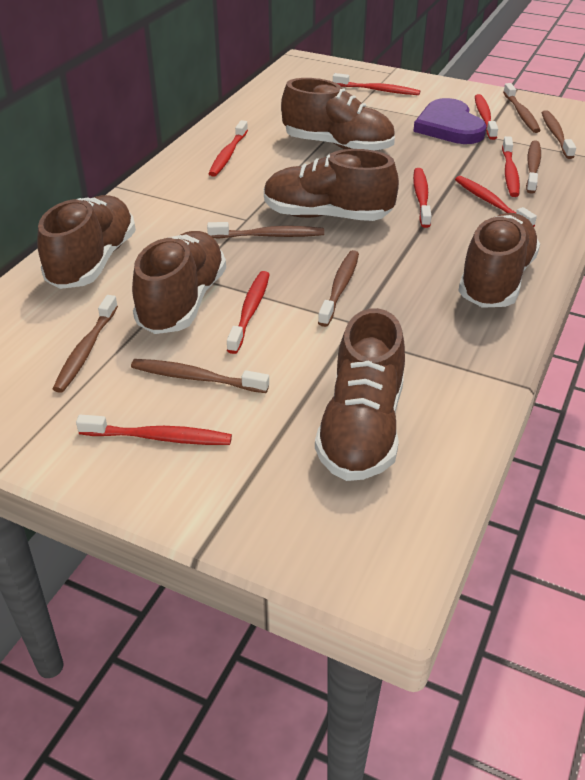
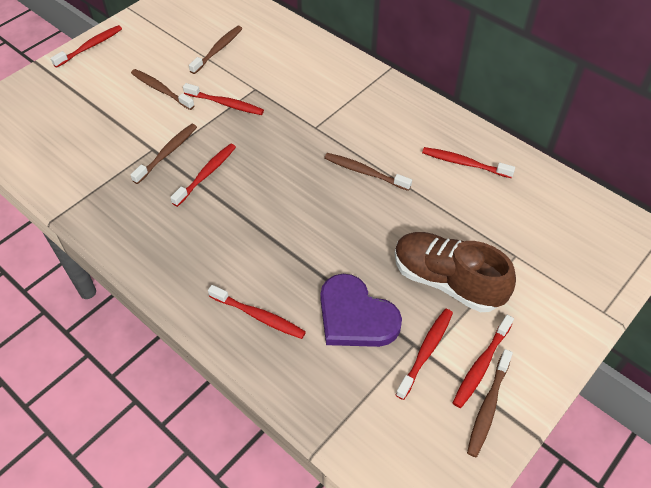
brown shoe: 6 -> 1
brown toothbrush: 7 -> 5
red toothbrush: 8 -> 7

